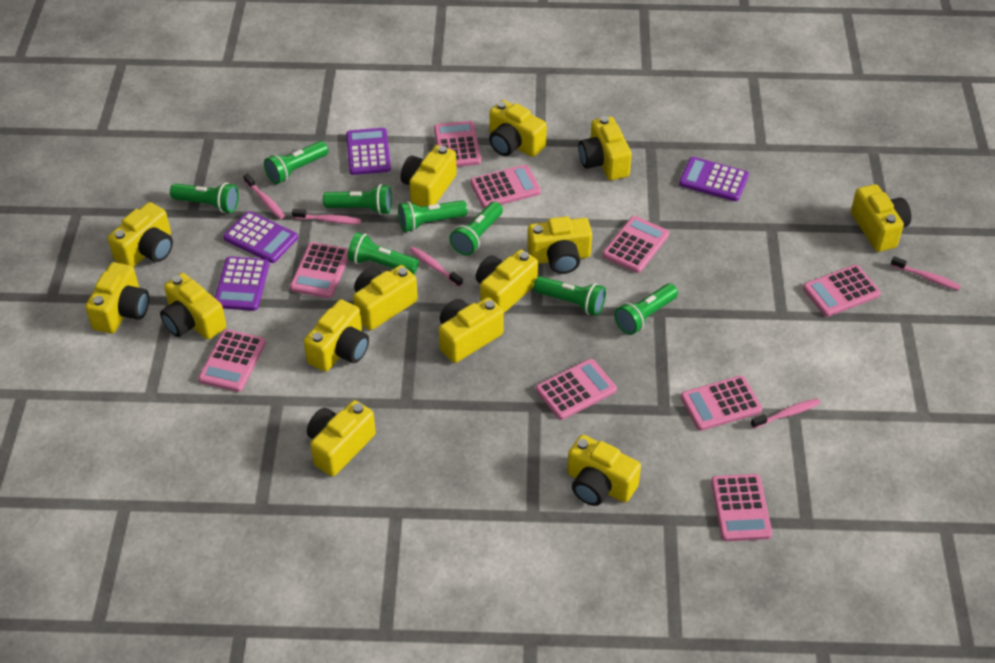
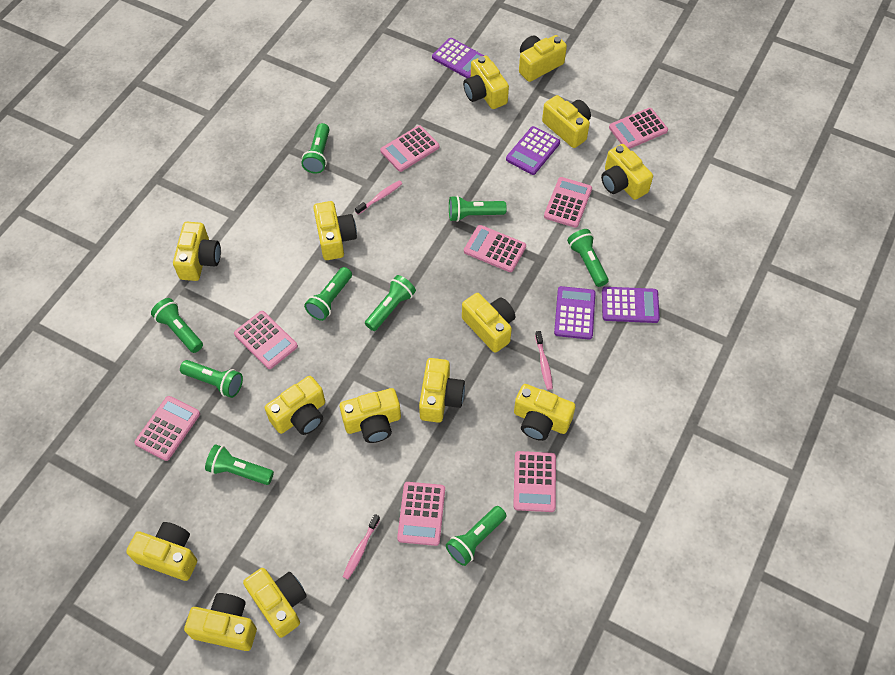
green flashlight: 8 -> 9
pink calculator: 9 -> 8
pink toothbrush: 5 -> 3

